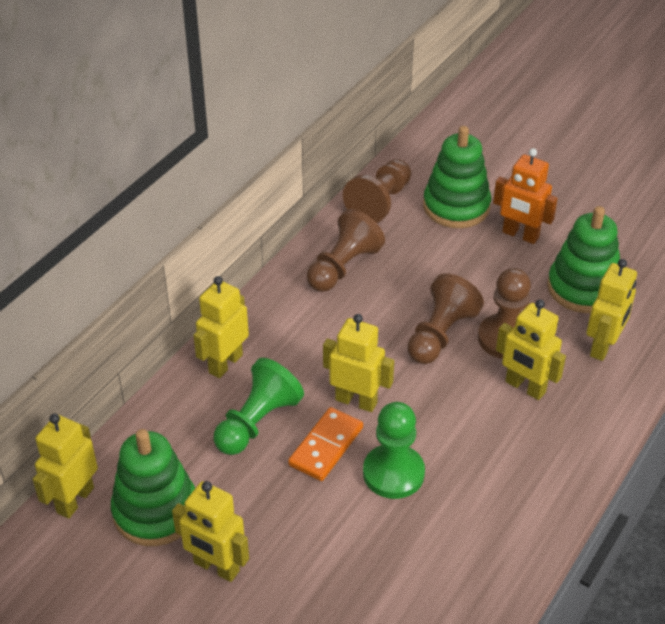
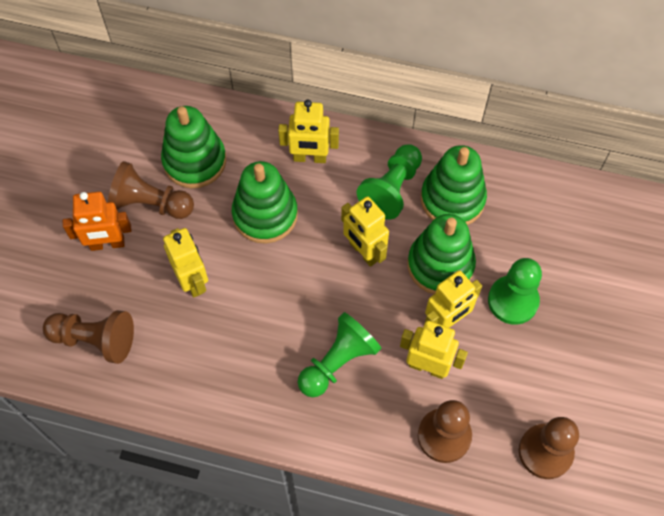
green pawn: 2 -> 3
green stacking toy: 3 -> 4
orange domino: 1 -> 0
yellow robot: 6 -> 5

